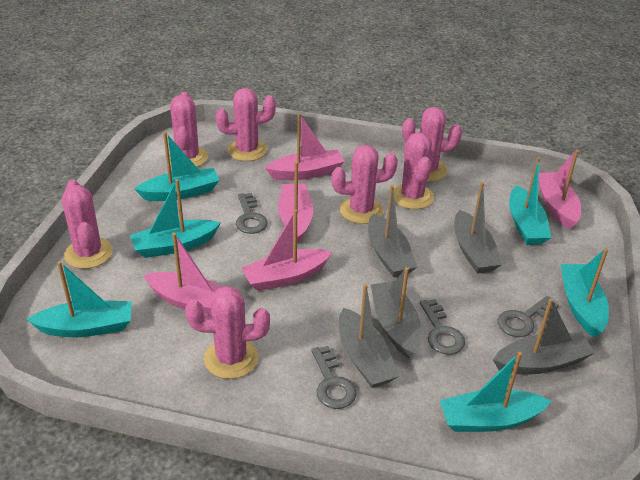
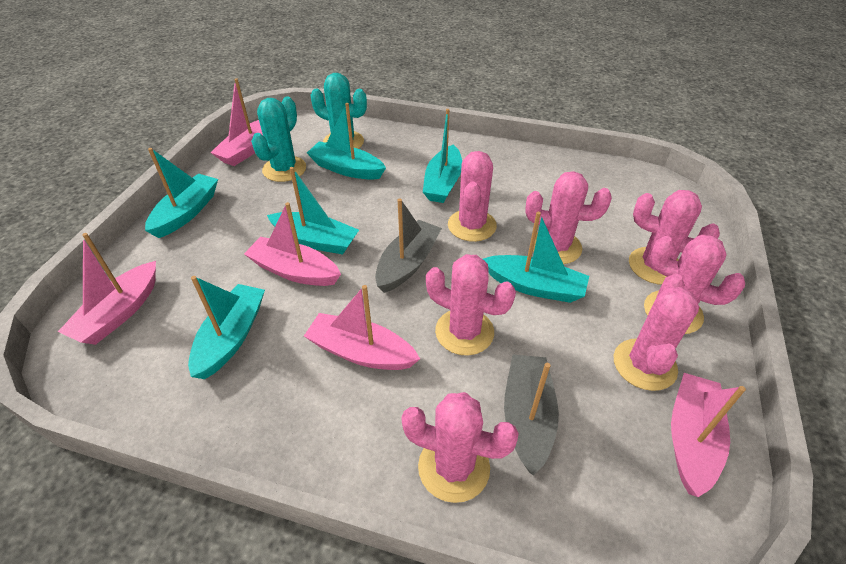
grey boat: 5 -> 2
grey key: 4 -> 0
turquoise cactus: 0 -> 2

